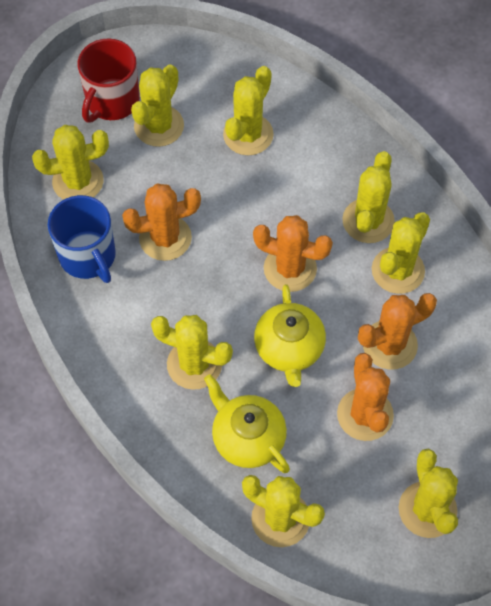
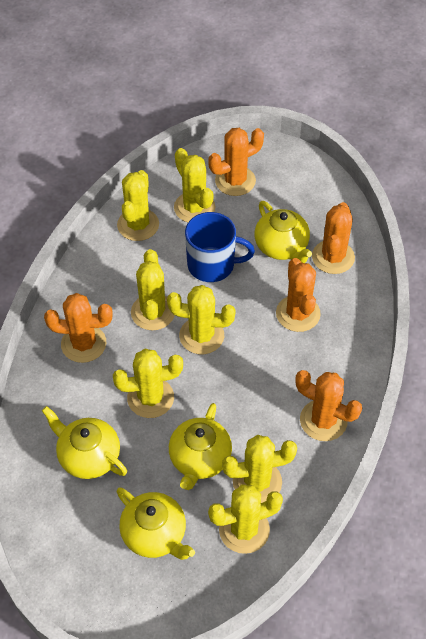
orange cactus: 4 -> 5
red mug: 1 -> 0
yellow cactus: 8 -> 7
yellow teapot: 2 -> 4

